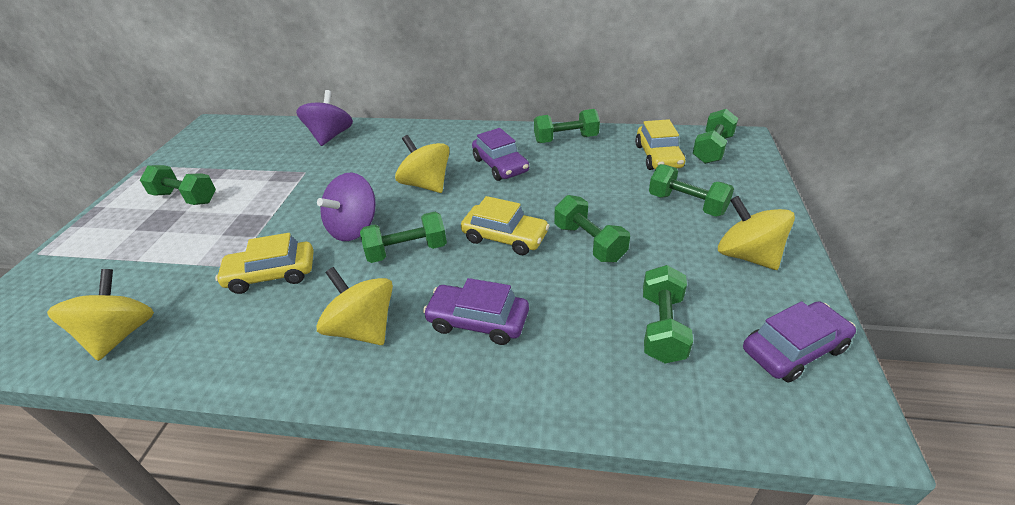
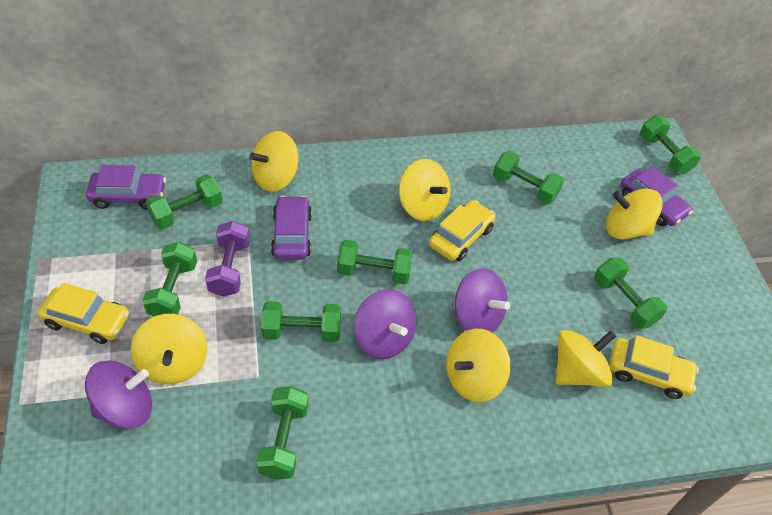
green dumbbell: 7 -> 8
purple dumbbell: 0 -> 1
purple spinning top: 2 -> 3
yellow spinning top: 4 -> 6

